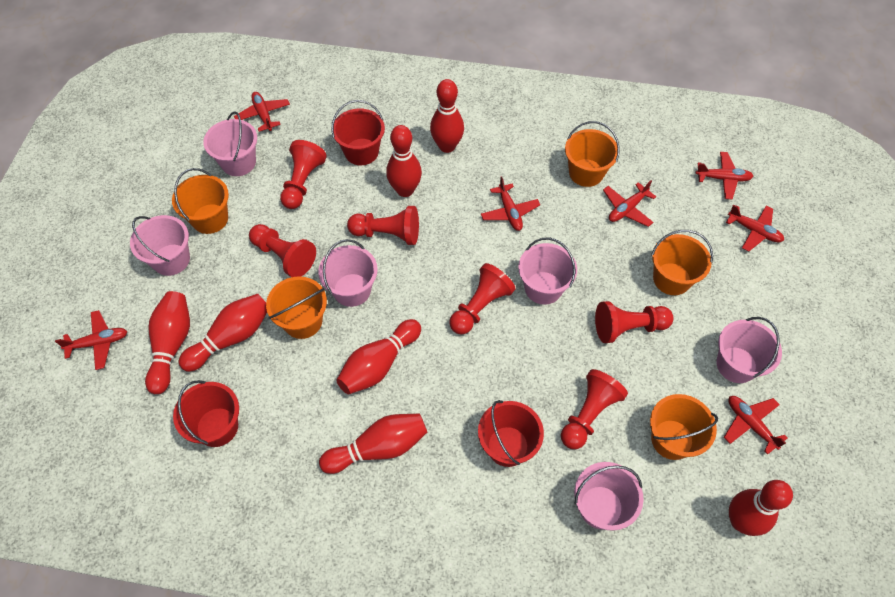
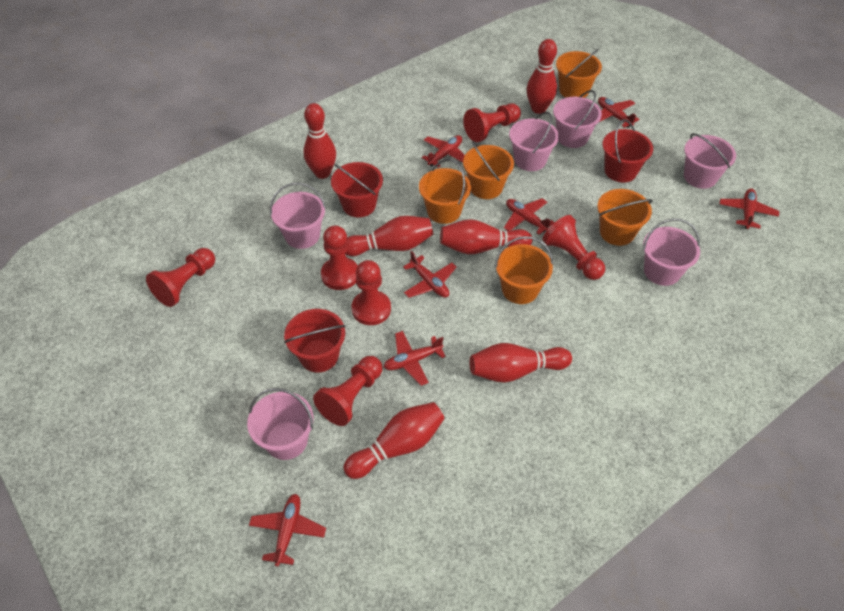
red bowling pin: 7 -> 6

